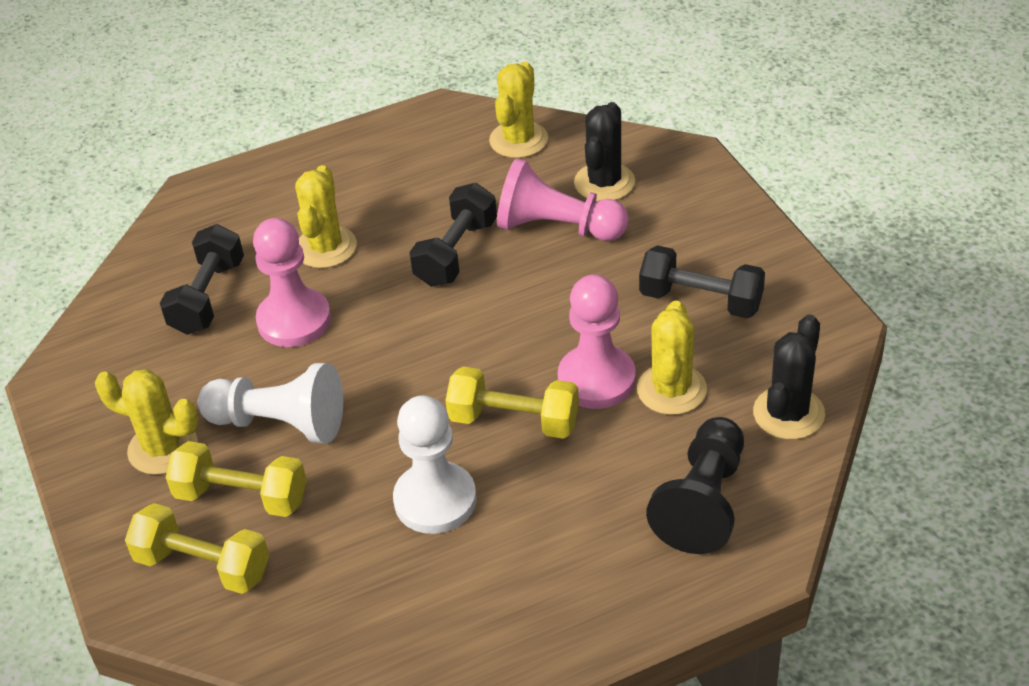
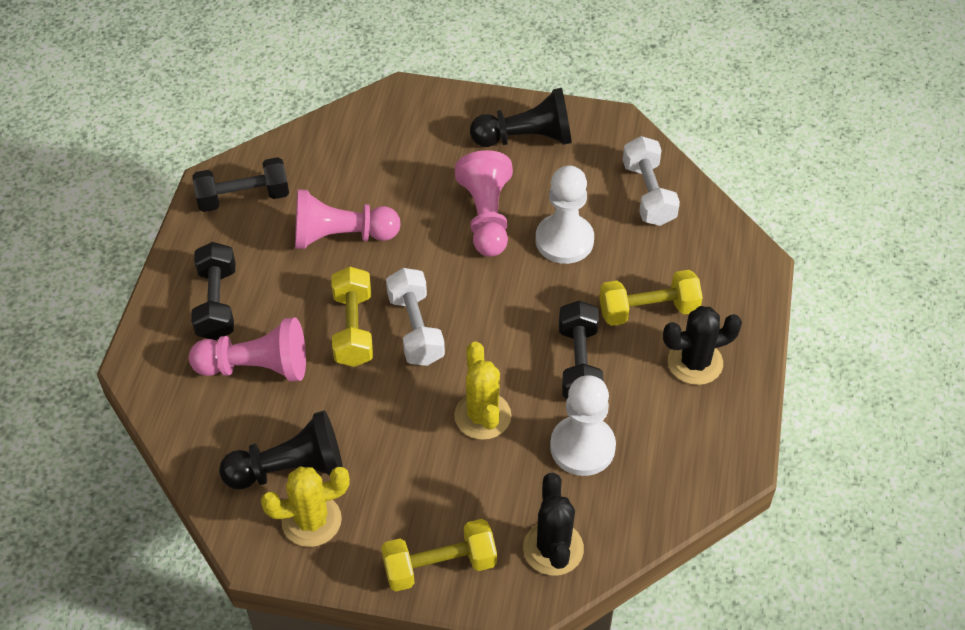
black pawn: 1 -> 2
white dumbbell: 0 -> 2
yellow cactus: 4 -> 2

